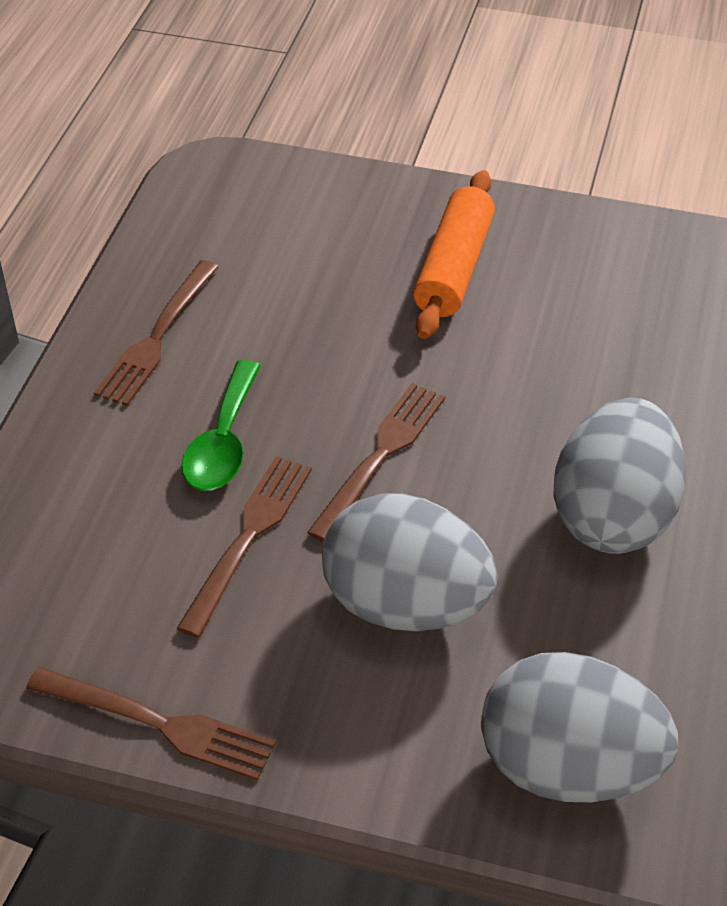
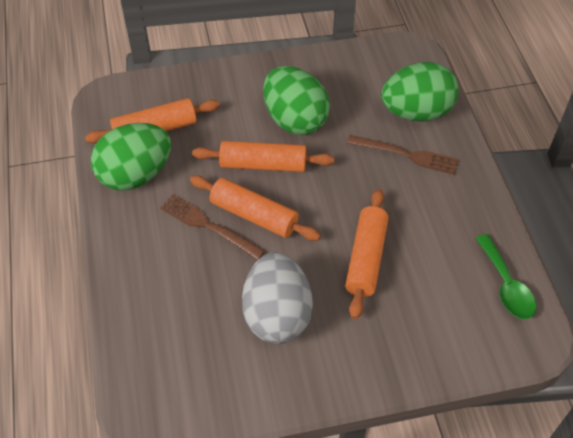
brown fork: 4 -> 2
green egg: 0 -> 3
grey egg: 3 -> 1
orange rolling pin: 1 -> 4

